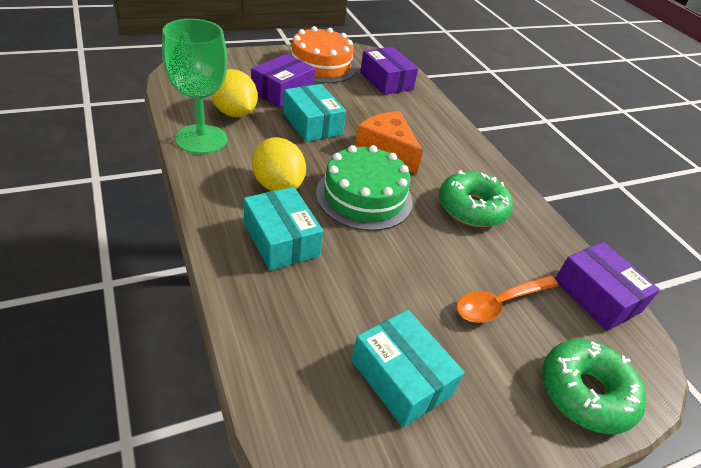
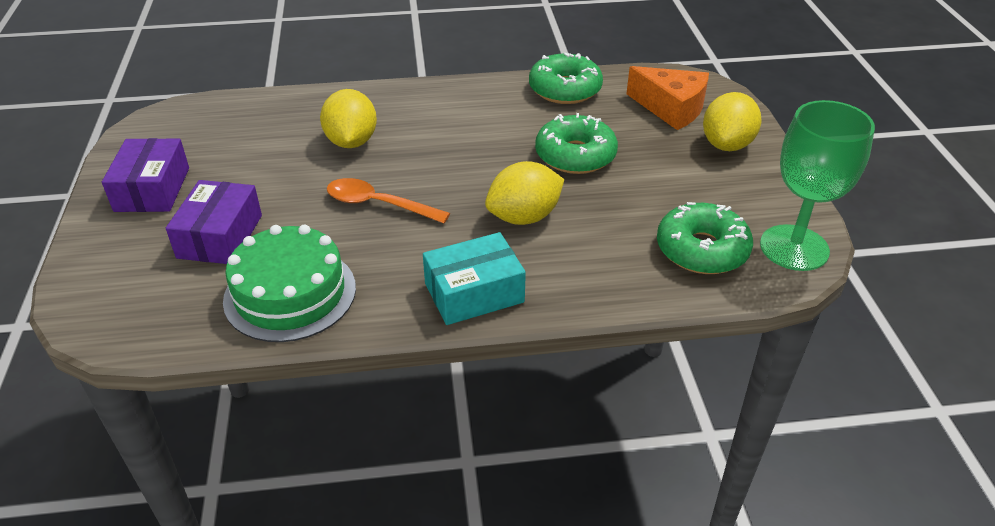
green donut: 2 -> 3
orange cake: 1 -> 0
purple box: 3 -> 2
turquoise box: 3 -> 1
yellow lemon: 2 -> 3

